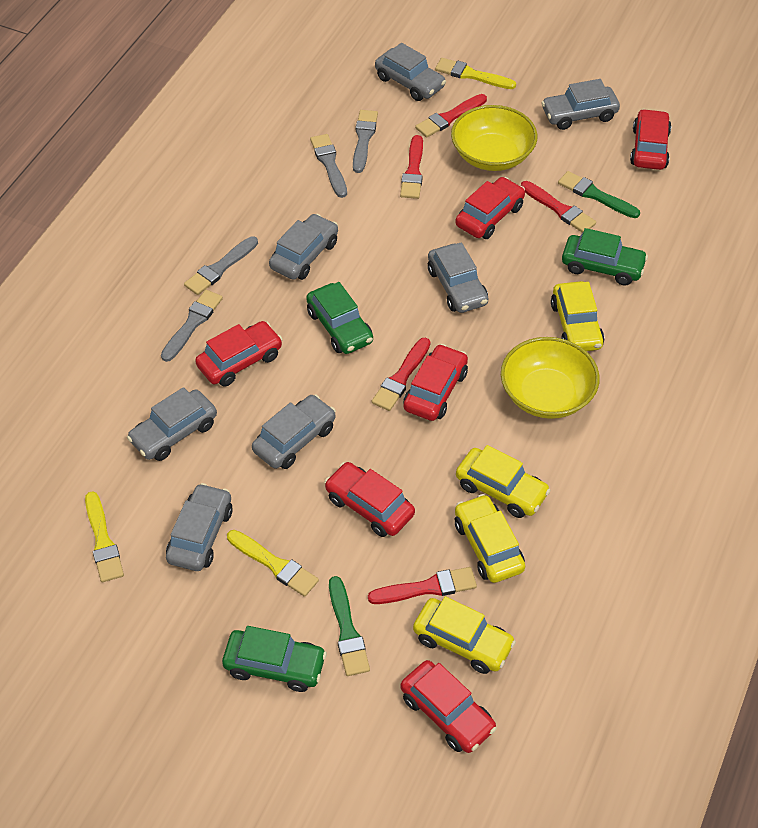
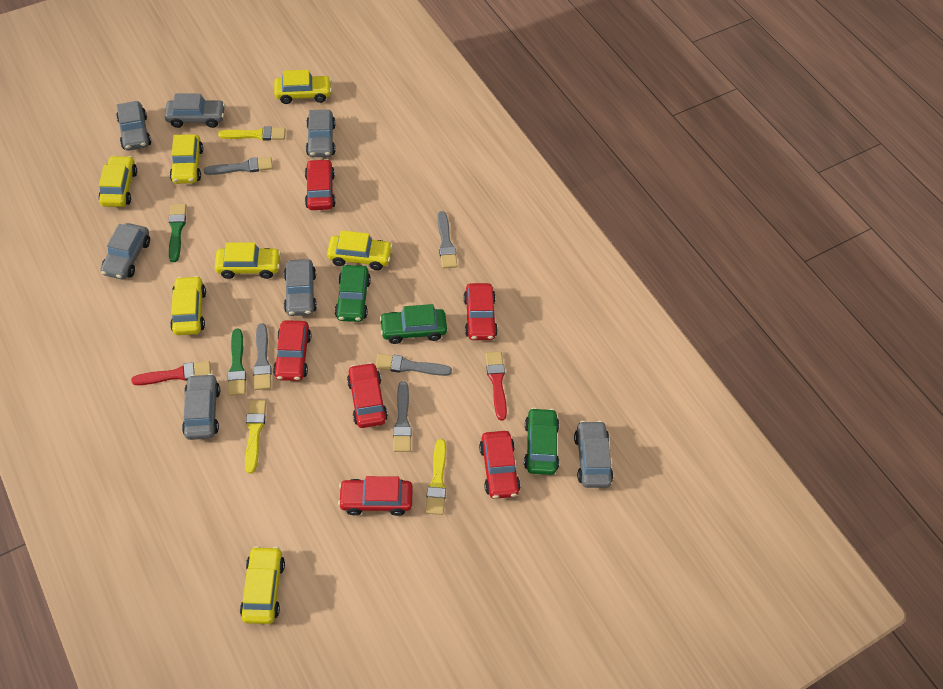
grey brush: 4 -> 5
red brush: 5 -> 2
yellow bowl: 2 -> 0
yellow car: 4 -> 7

